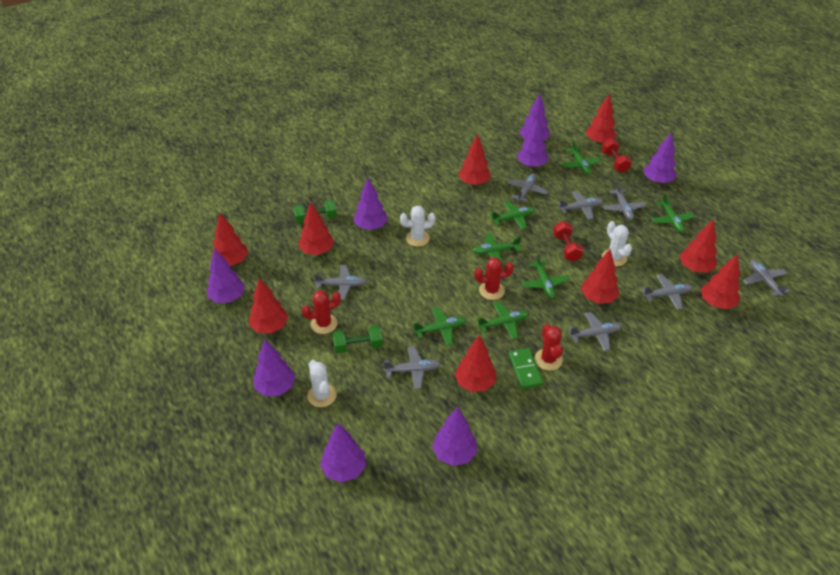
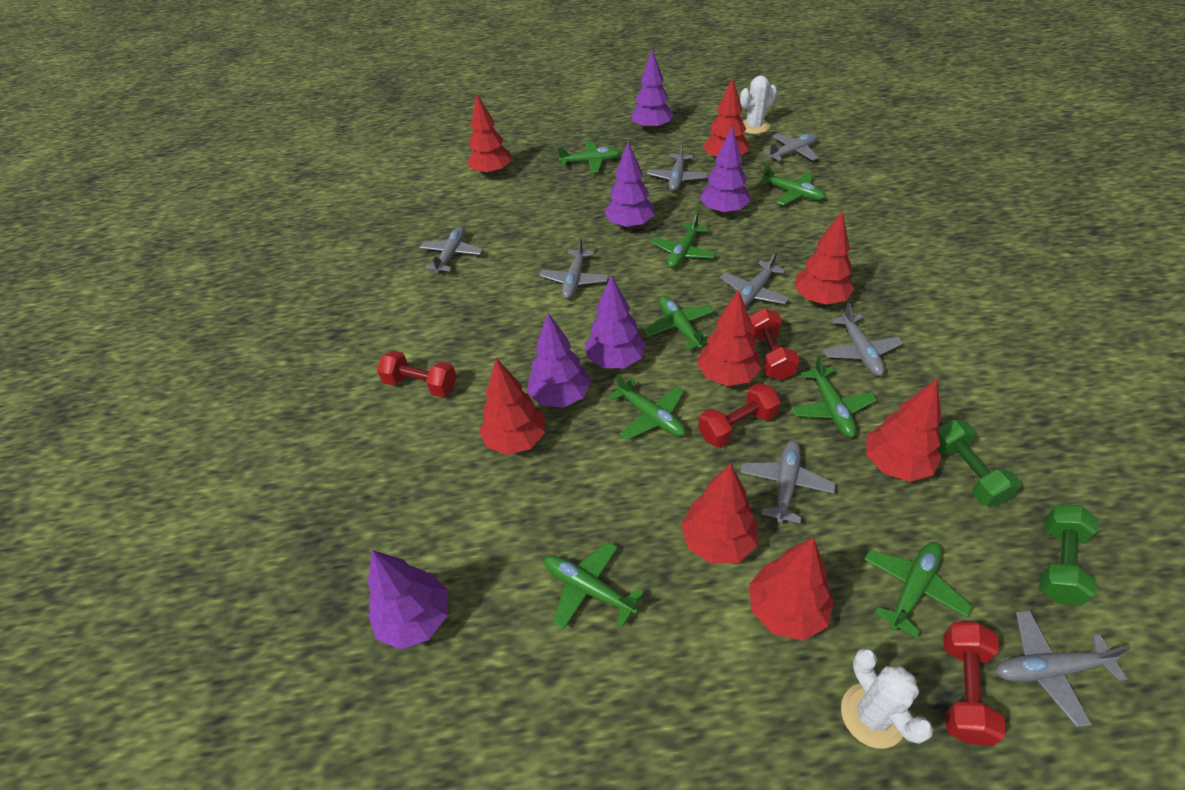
green domino: 1 -> 0
green plane: 7 -> 8
purple tree: 8 -> 6
red cactus: 3 -> 0
red dumbbell: 2 -> 4
red tree: 9 -> 8
white cactus: 3 -> 2

